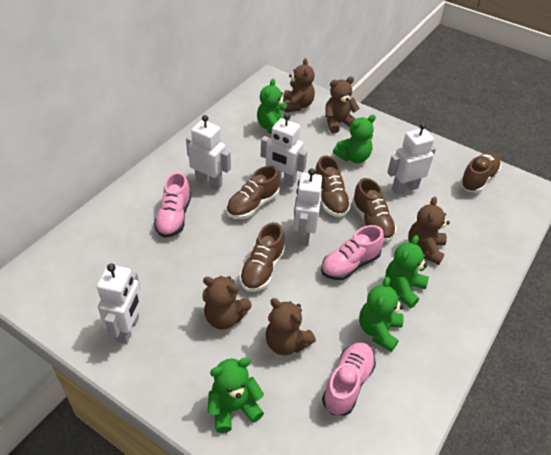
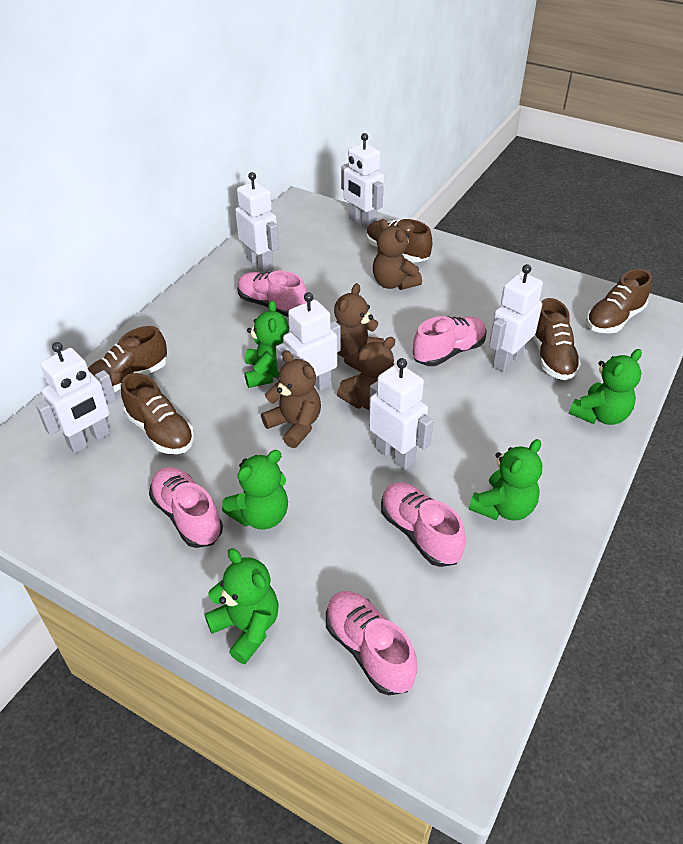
brown teddy bear: 5 -> 4
pink shoe: 3 -> 5
white robot: 5 -> 6

